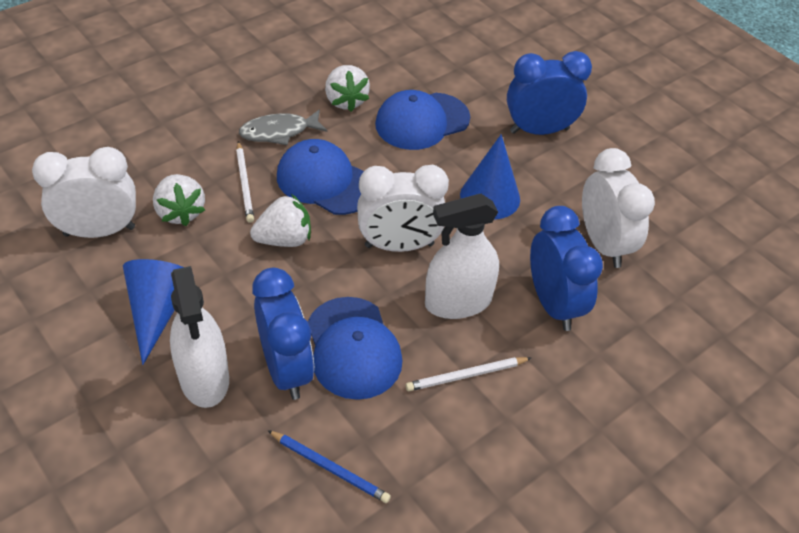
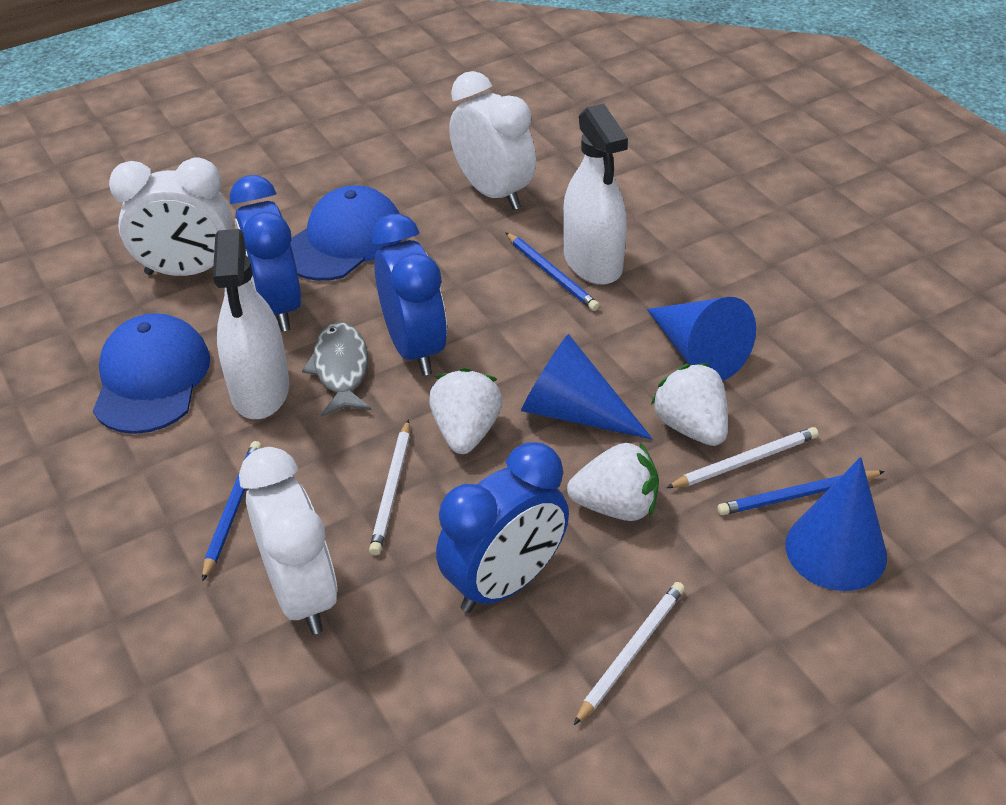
blue cap: 3 -> 2
blue cone: 2 -> 3
blue pencil: 1 -> 3
white pencil: 2 -> 3

